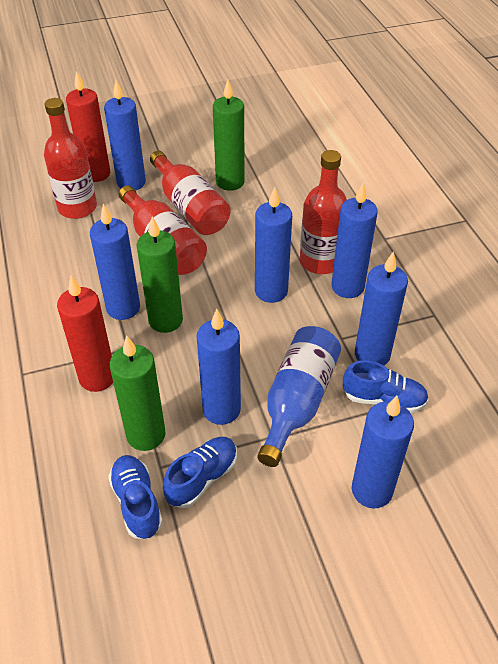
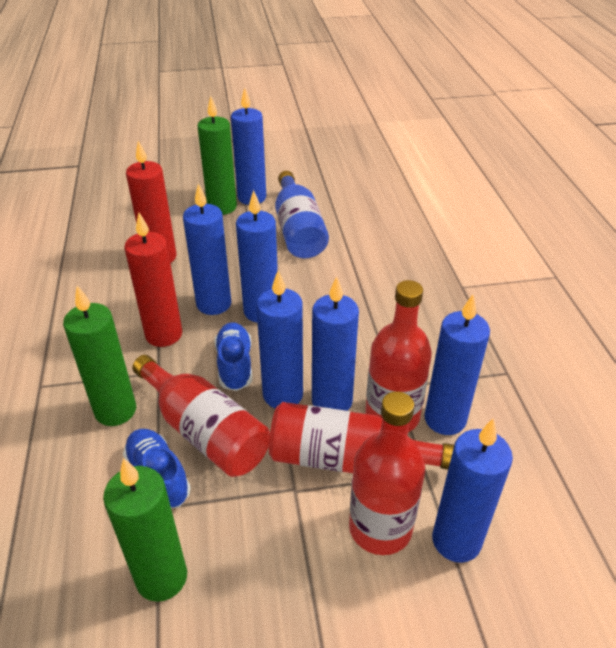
blue shoe: 3 -> 2

